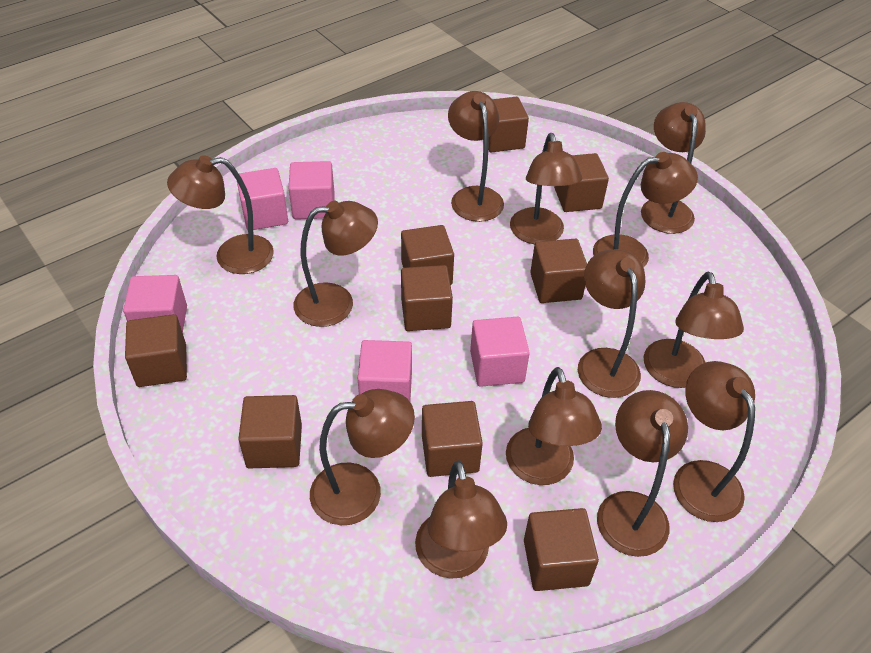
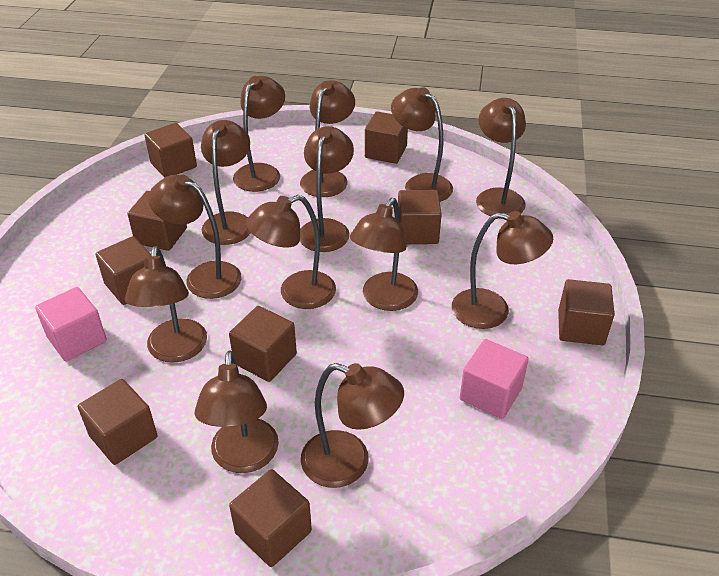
pink cube: 5 -> 2

